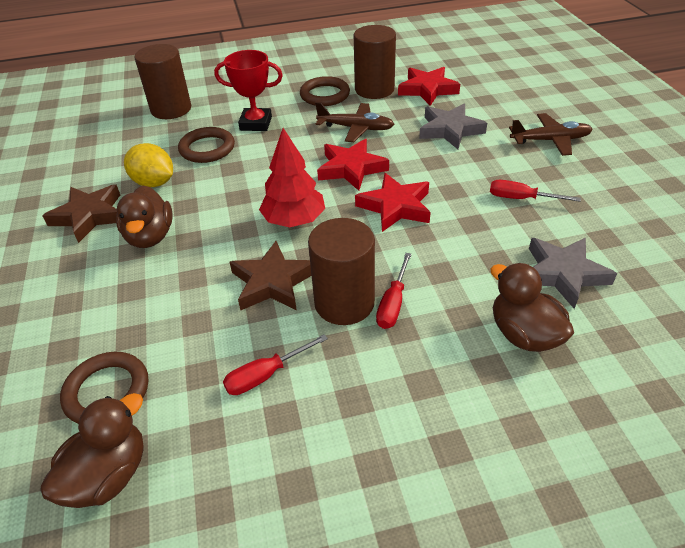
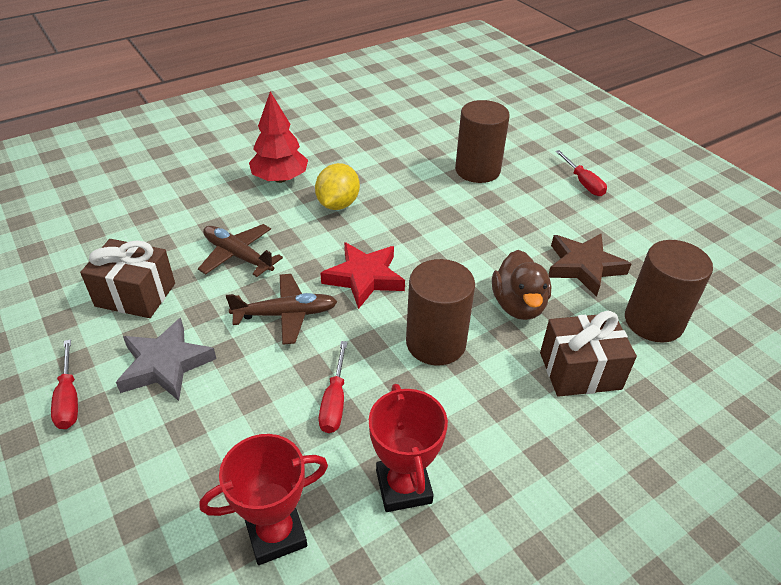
brown duck: 3 -> 1
brown gift: 0 -> 2
brown ring: 3 -> 0
brown star: 2 -> 1
grey star: 2 -> 1
red star: 3 -> 1
red trophy: 1 -> 2

